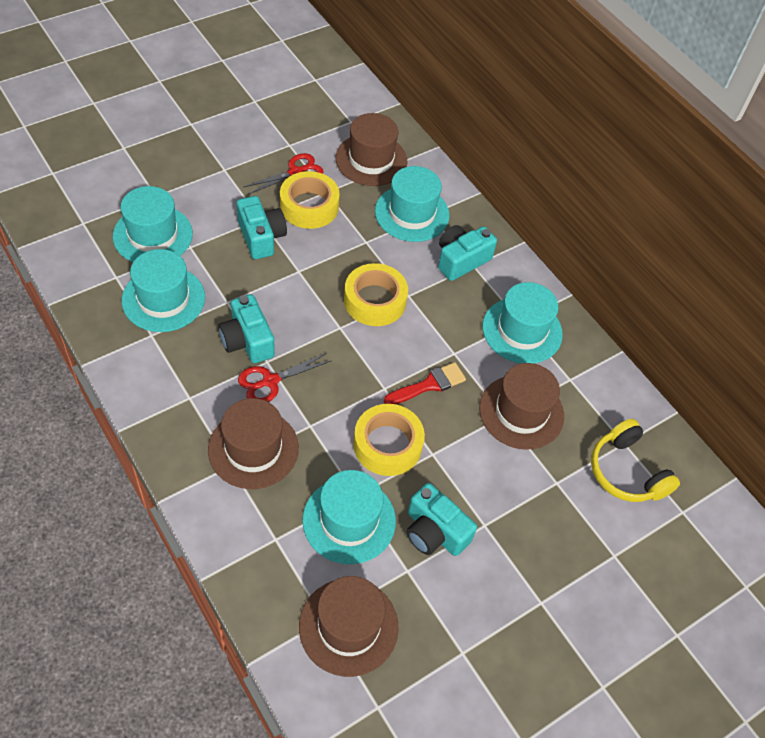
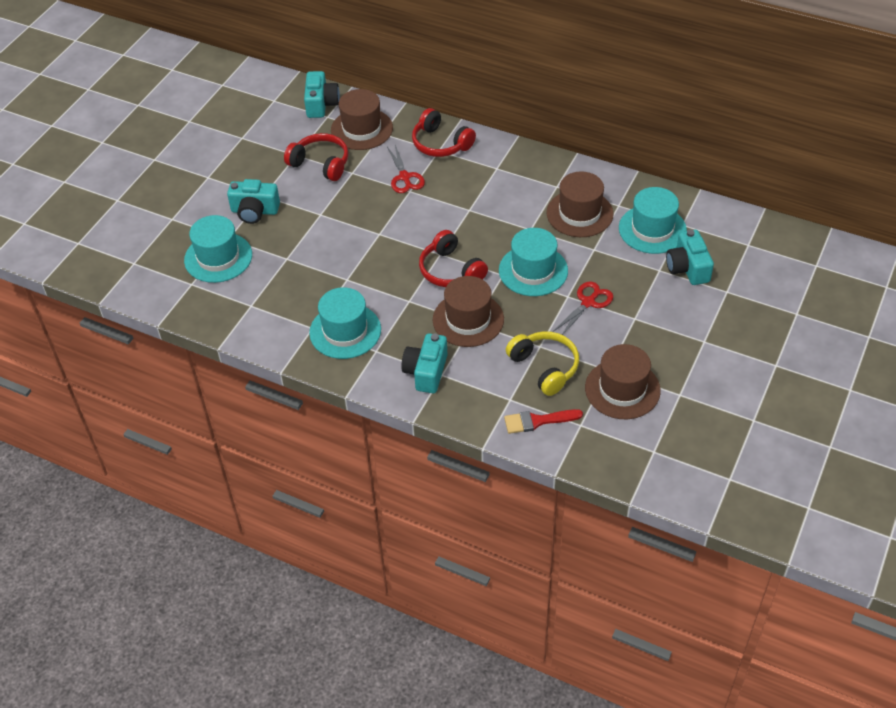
red headphones: 0 -> 3
turquoise hat: 5 -> 4
yellow tape: 3 -> 0

